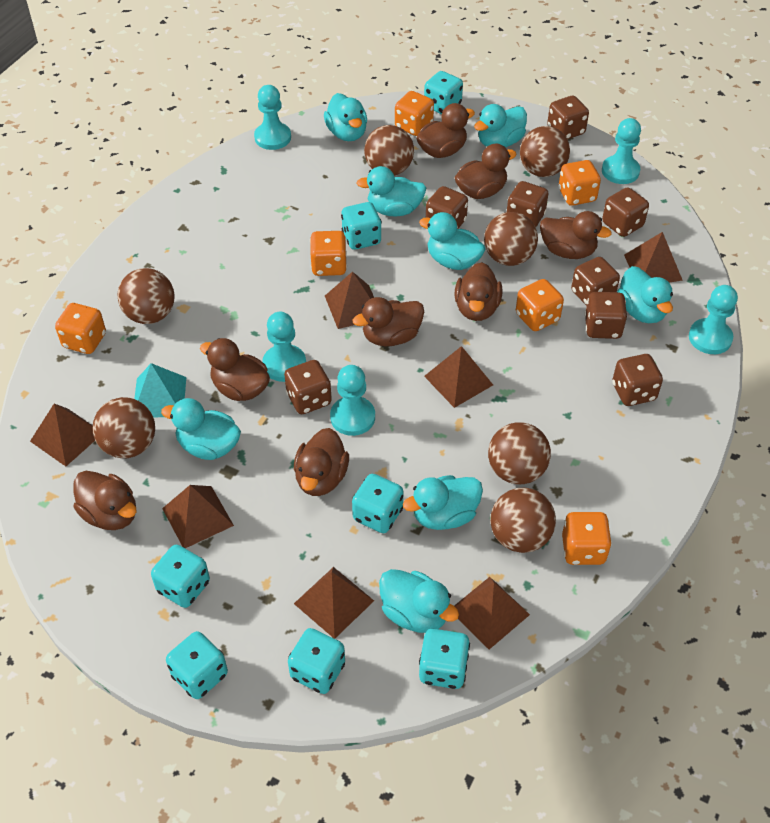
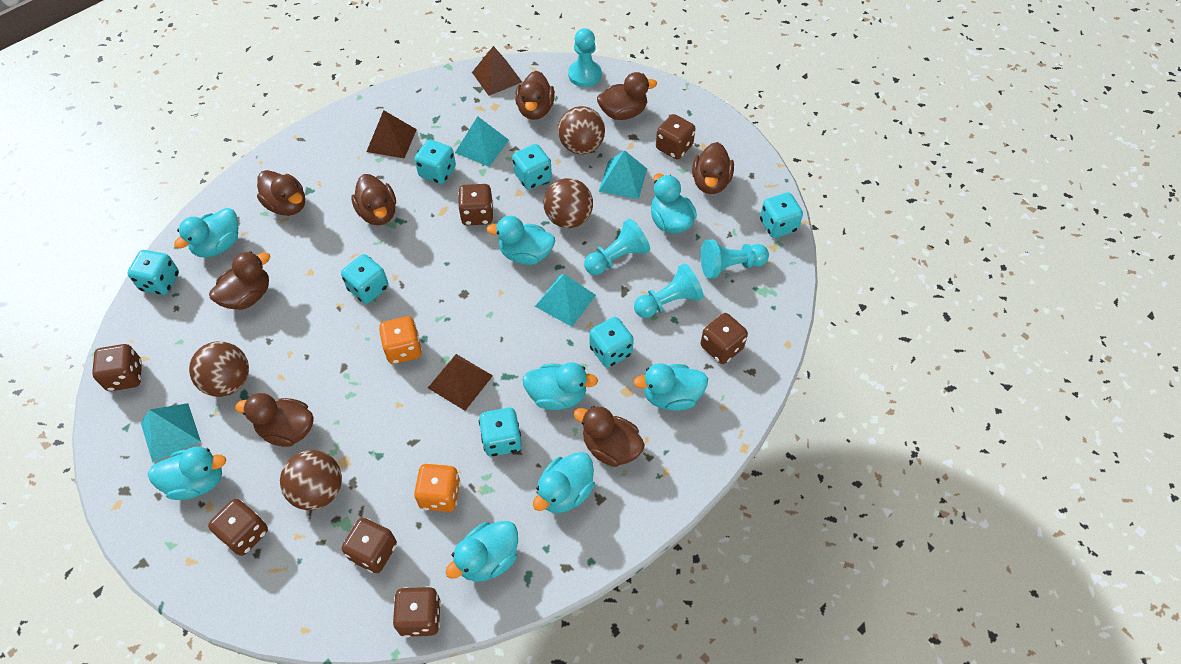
brown ball: 7 -> 4
brown dice: 8 -> 7
brown pyramid: 7 -> 3
orange dice: 6 -> 2
turquoise pawn: 5 -> 4
turquoise pyramid: 1 -> 4

